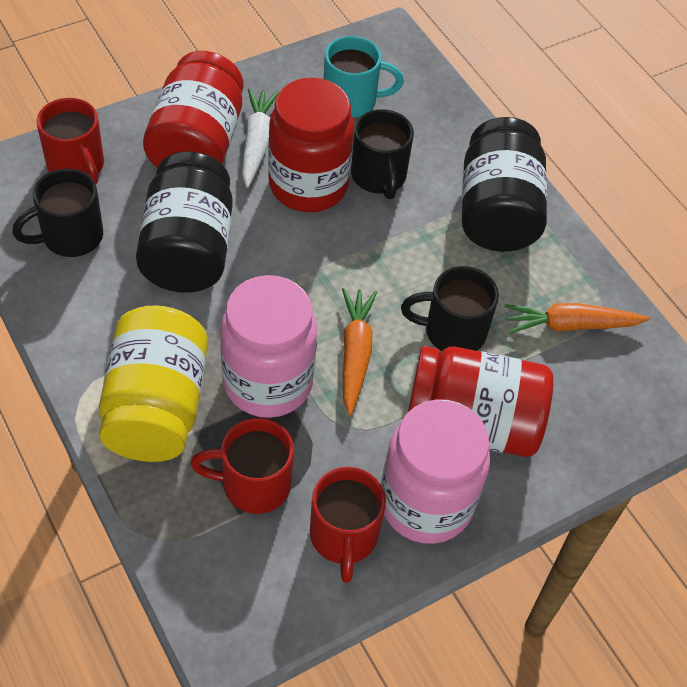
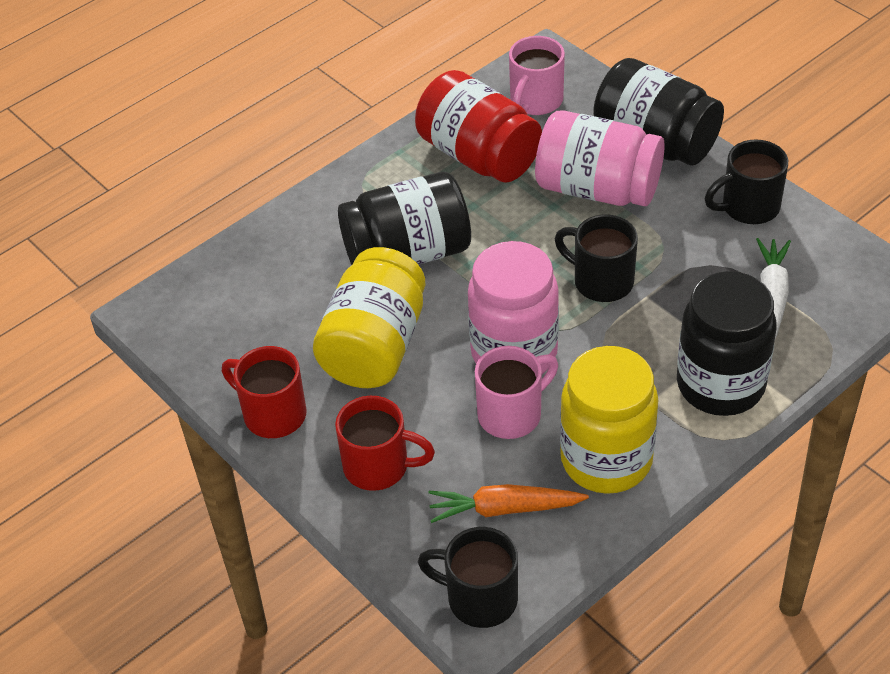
black jar: 2 -> 3
orange carrot: 2 -> 1
pink mug: 0 -> 2
red jar: 3 -> 1
red mug: 3 -> 2
turquoise mug: 1 -> 0
yellow jar: 1 -> 2

